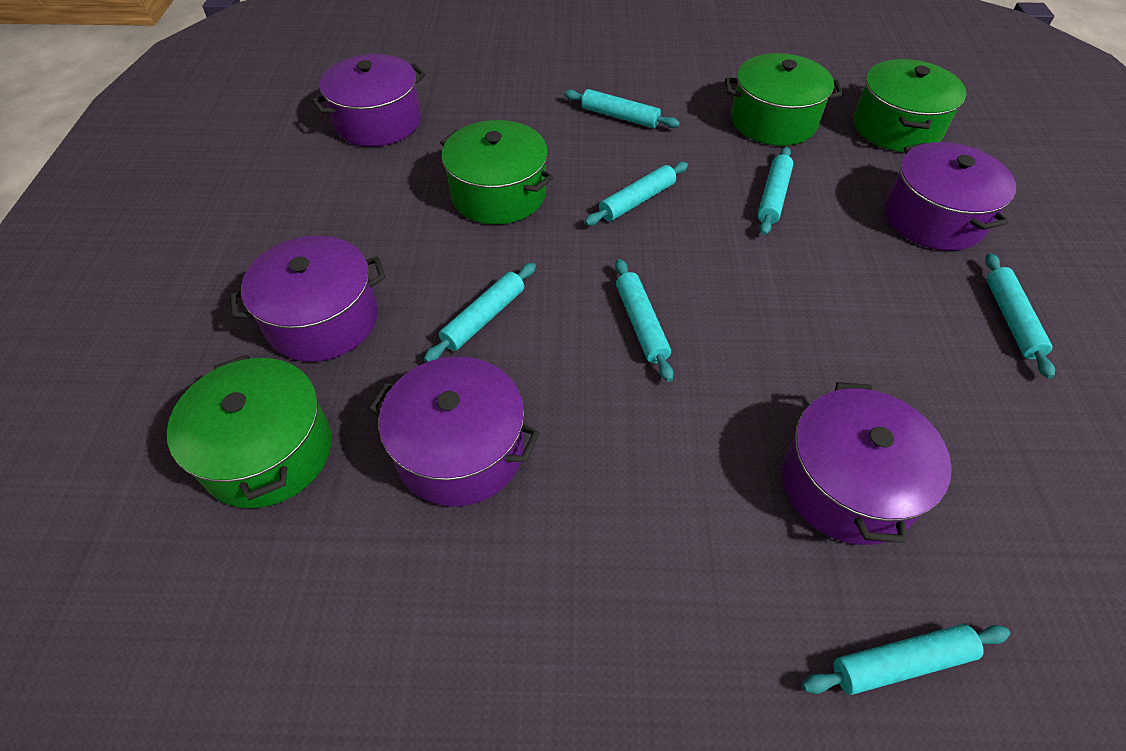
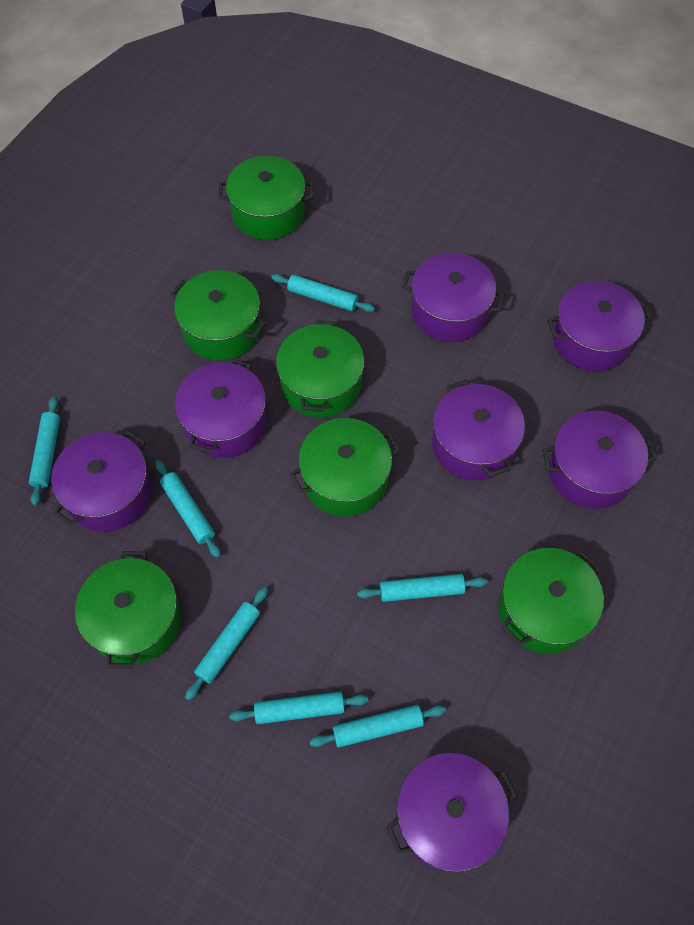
green pot: 4 -> 6
purple pot: 5 -> 7

